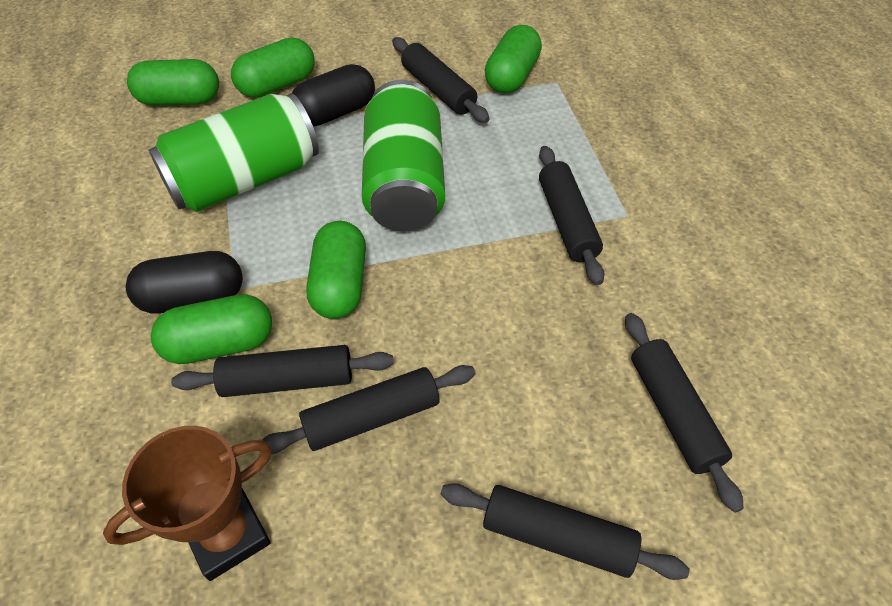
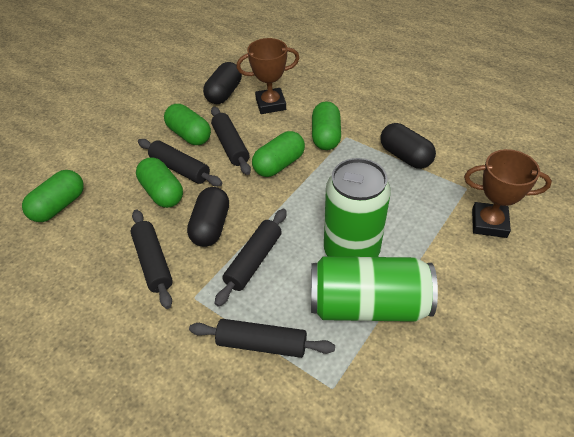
black capsule: 2 -> 3
black rolling pin: 6 -> 5
brown trophy: 1 -> 2

